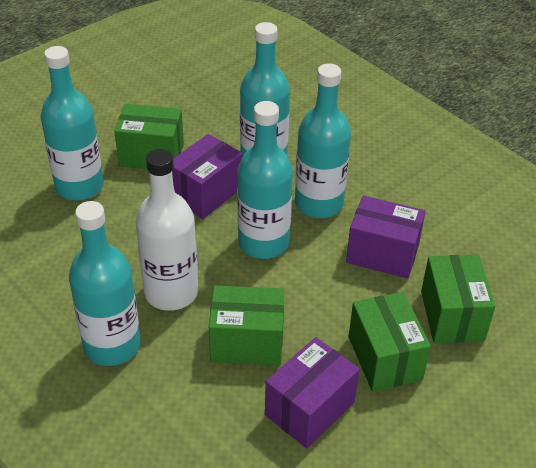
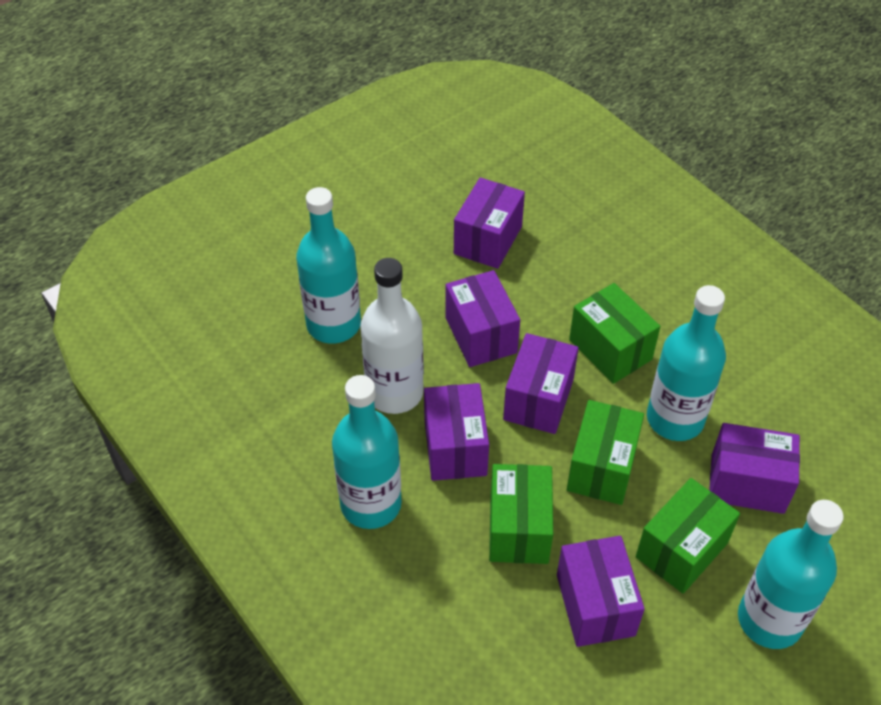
purple box: 3 -> 6
turquoise bottle: 5 -> 4

